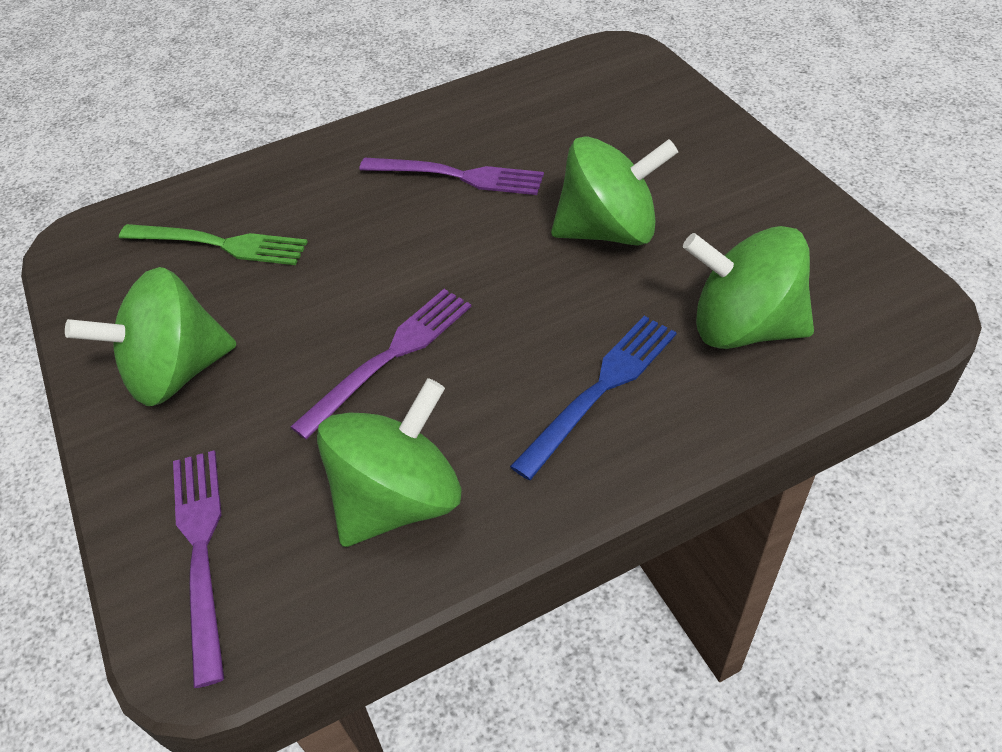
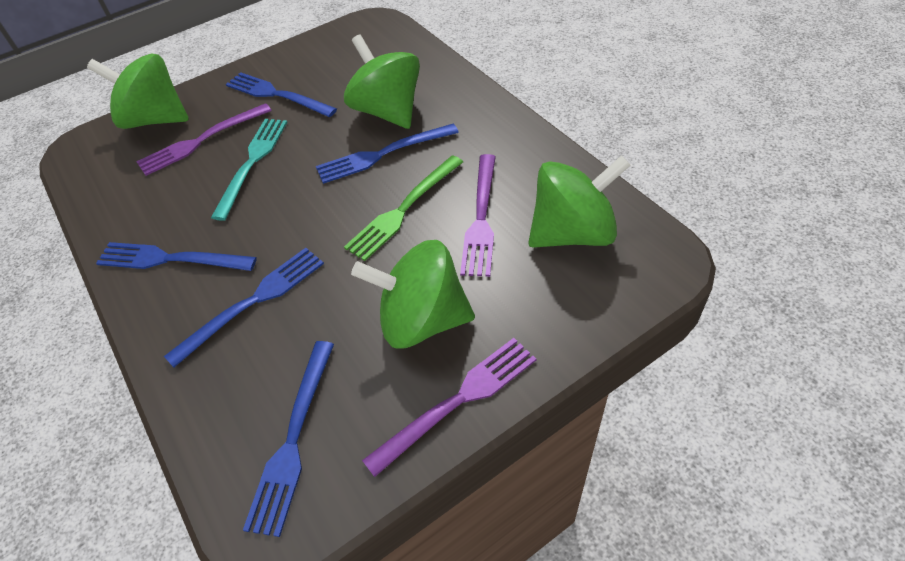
blue fork: 1 -> 5
turquoise fork: 0 -> 1

